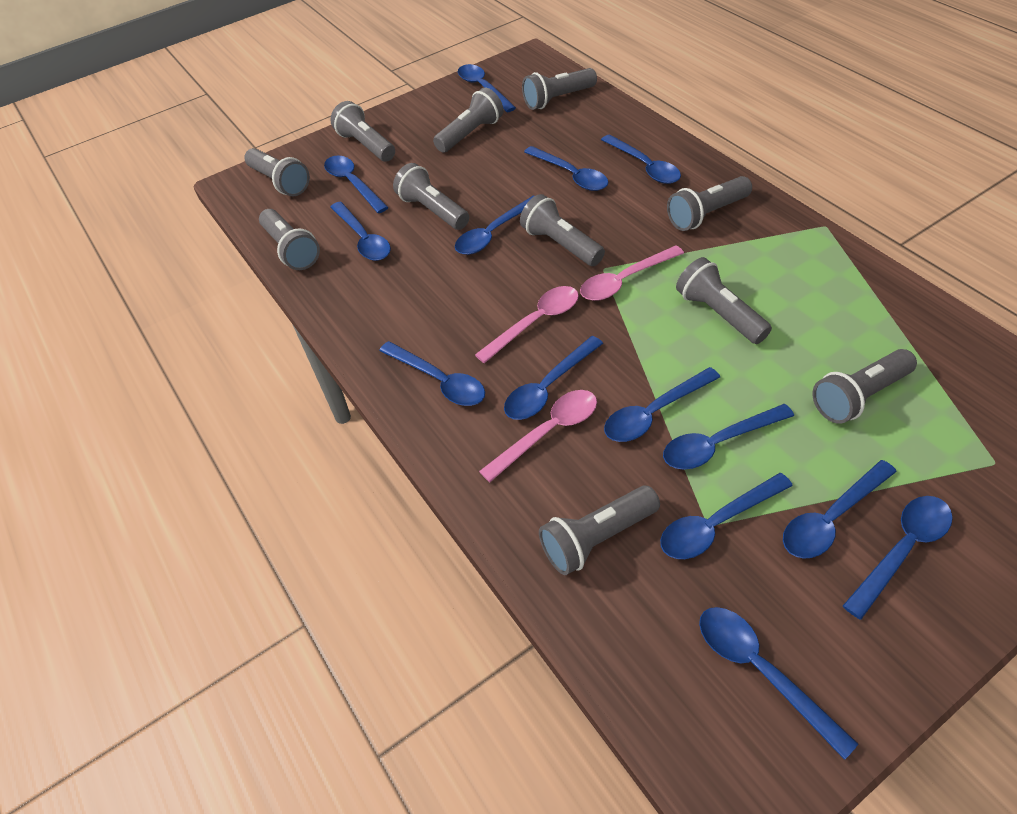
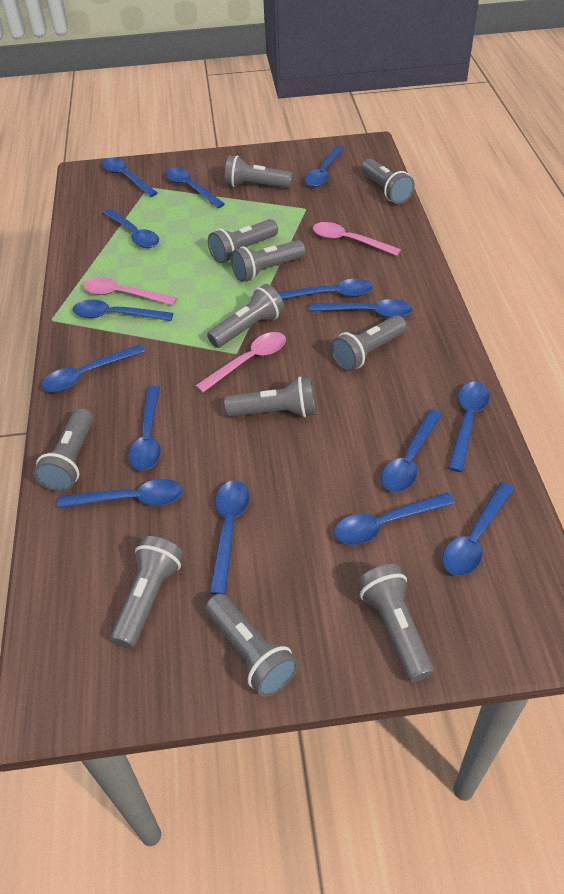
blue spoon: 14 -> 15

